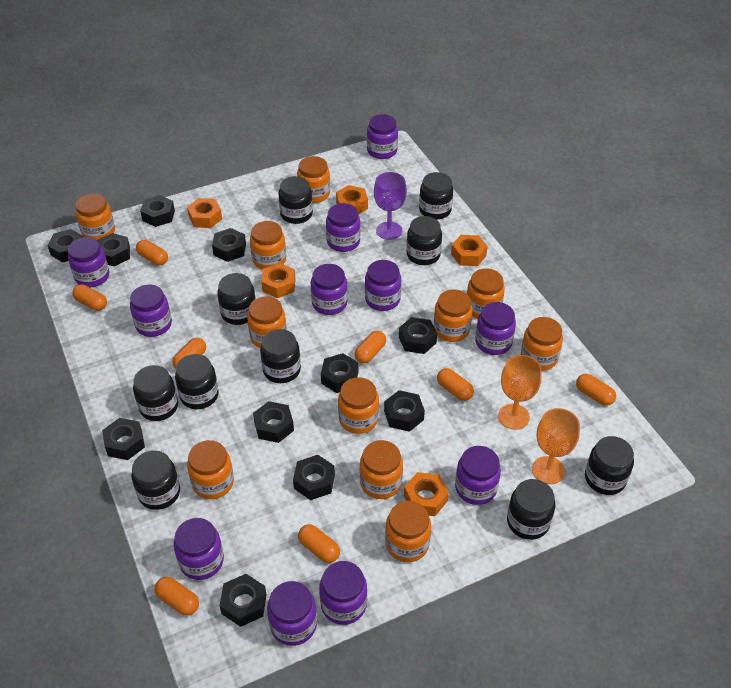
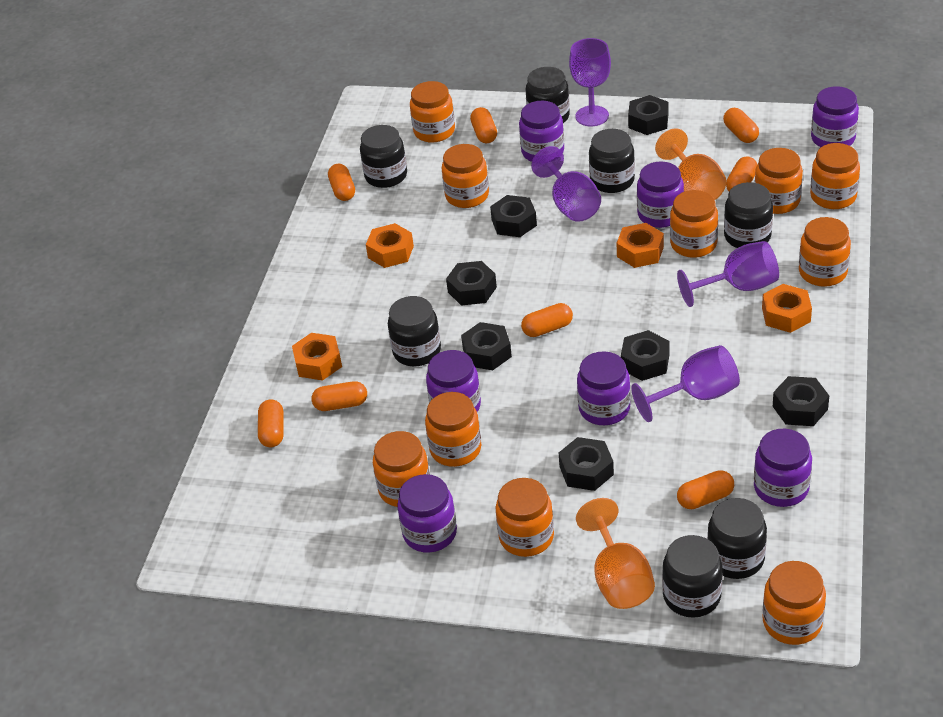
black jar: 10 -> 7
black nut: 11 -> 7
orange jar: 11 -> 10
orange nut: 5 -> 4
purple goblet: 1 -> 4
purple jar: 11 -> 7

